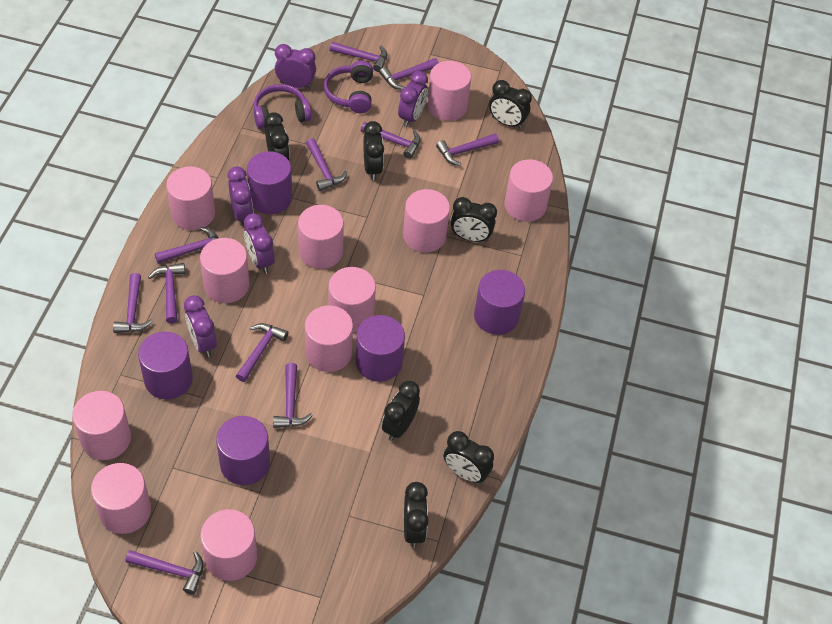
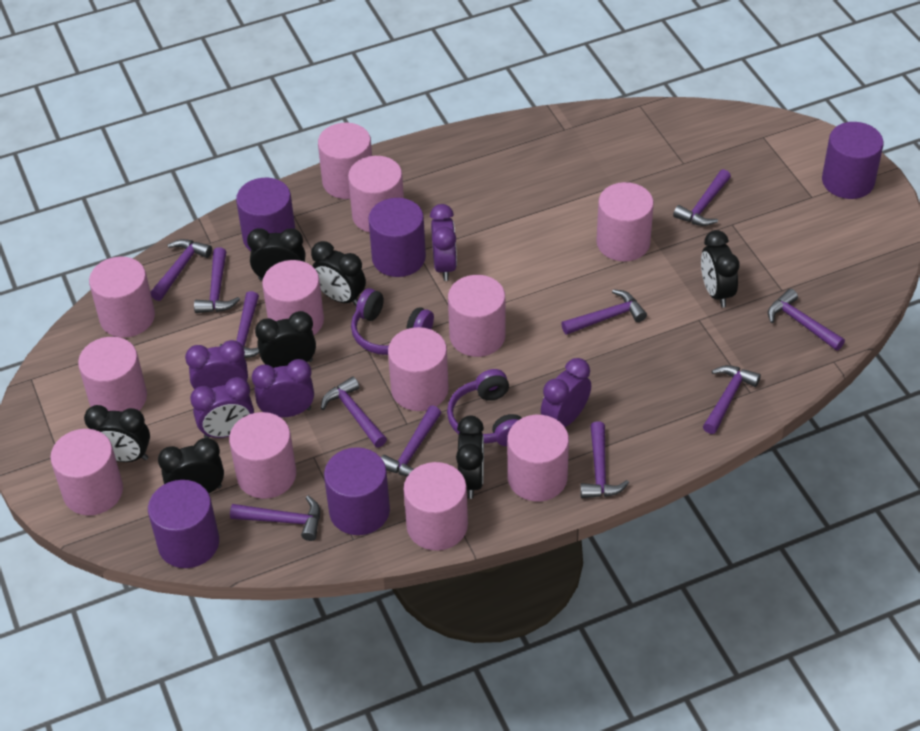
pink cylinder: 11 -> 12

